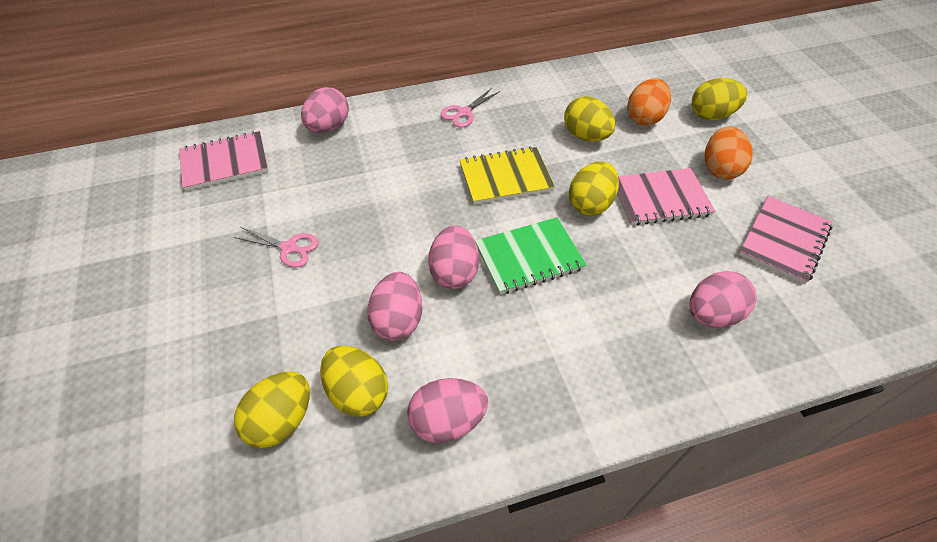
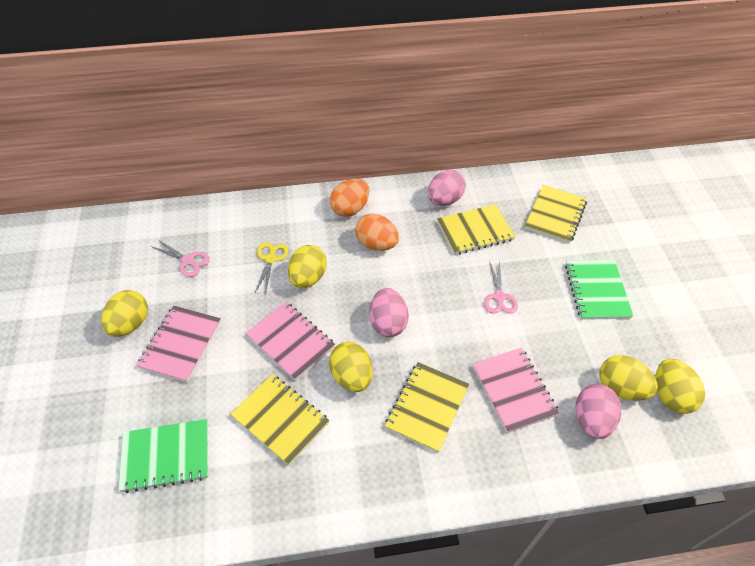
green notebook: 1 -> 2
pink egg: 5 -> 3
yellow notebook: 1 -> 4
yellow scissors: 0 -> 1

